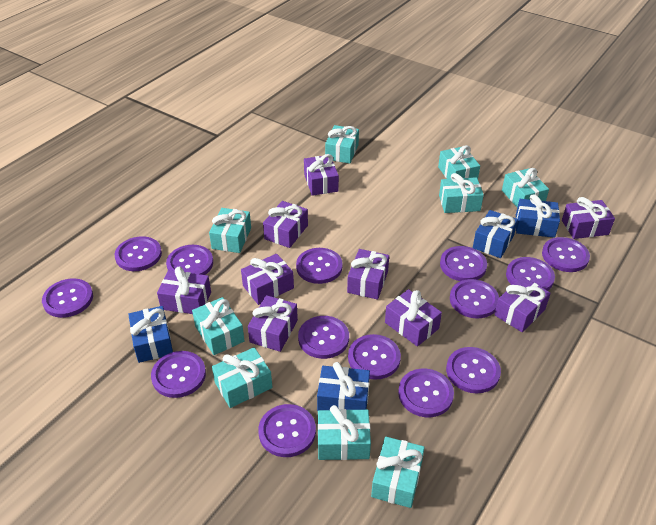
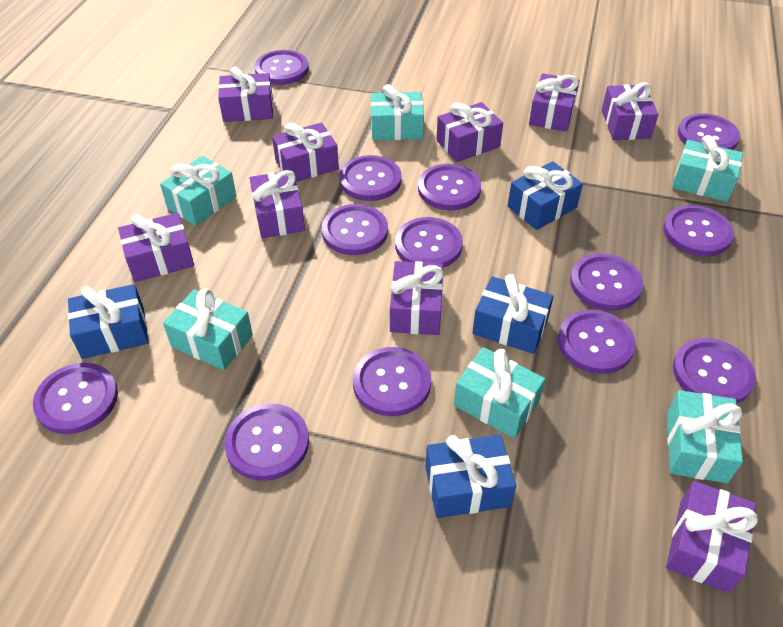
purple button: 14 -> 13
turquoise gift: 9 -> 6

